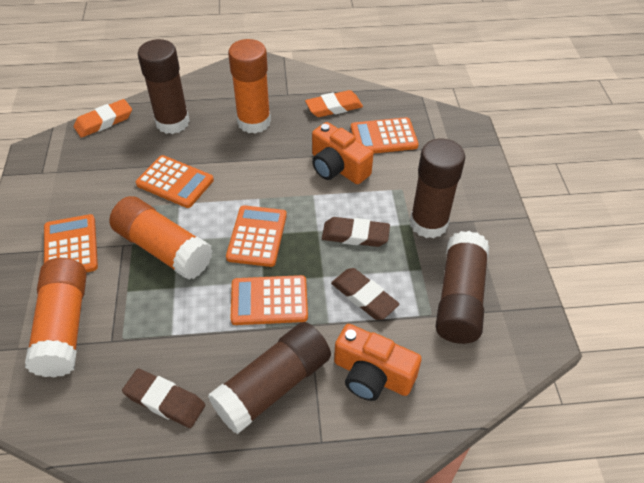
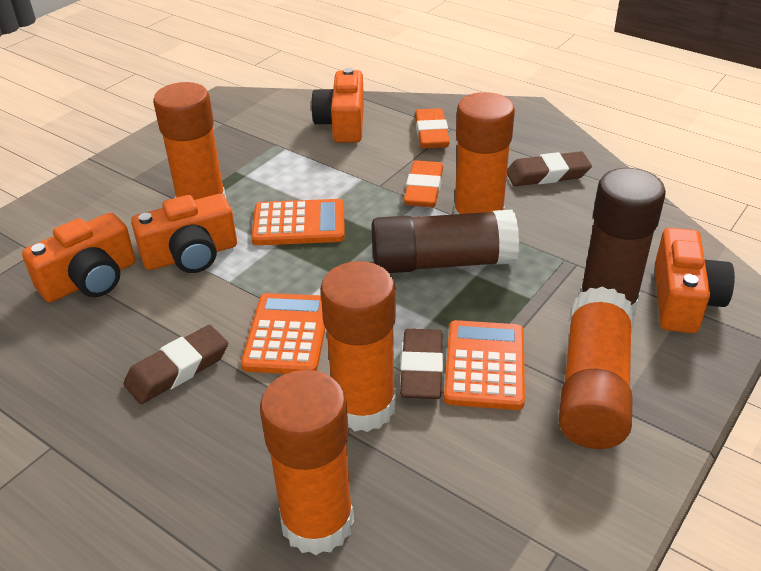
brown glue stick: 4 -> 2
orange calculator: 5 -> 3
orange camera: 2 -> 4
orange glue stick: 3 -> 5

